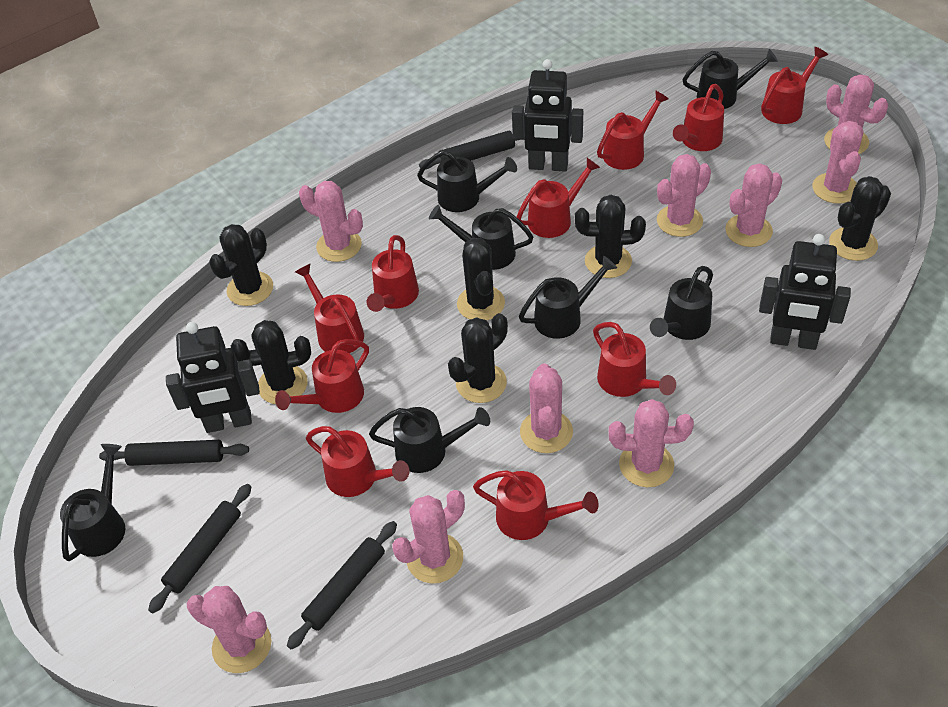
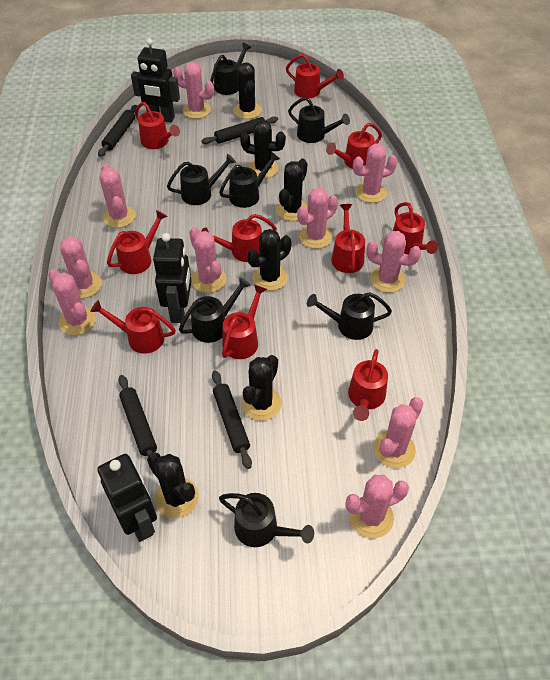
pink cactus: 9 -> 10

